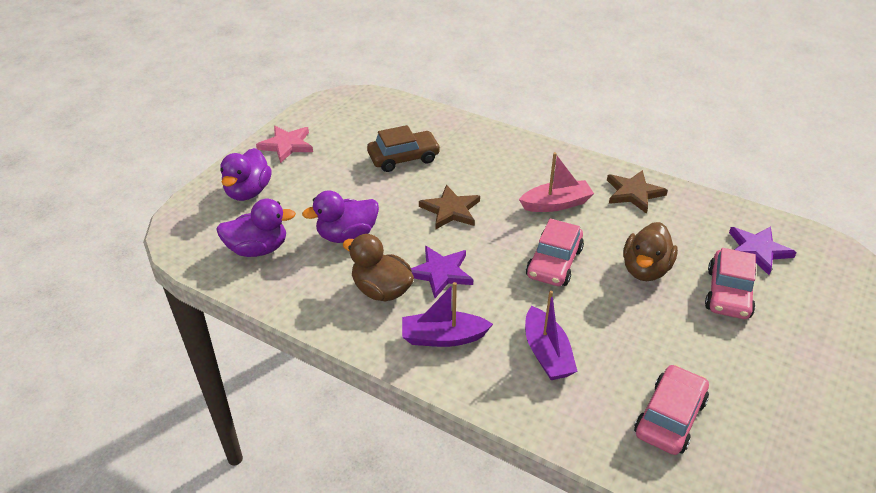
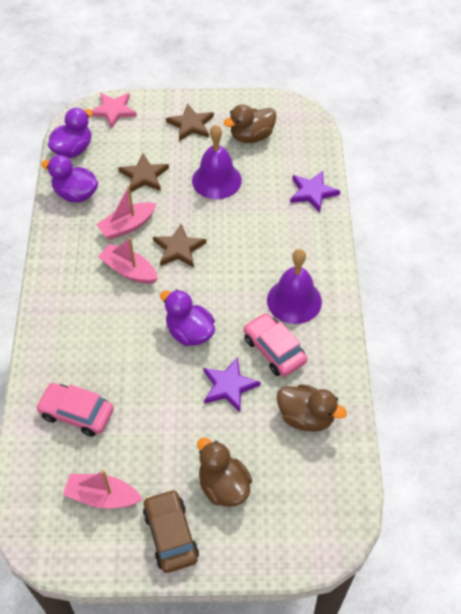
brown duck: 2 -> 3
brown star: 2 -> 3
pink boat: 1 -> 3
pink car: 3 -> 2
purple bell: 0 -> 2
purple boat: 2 -> 0

